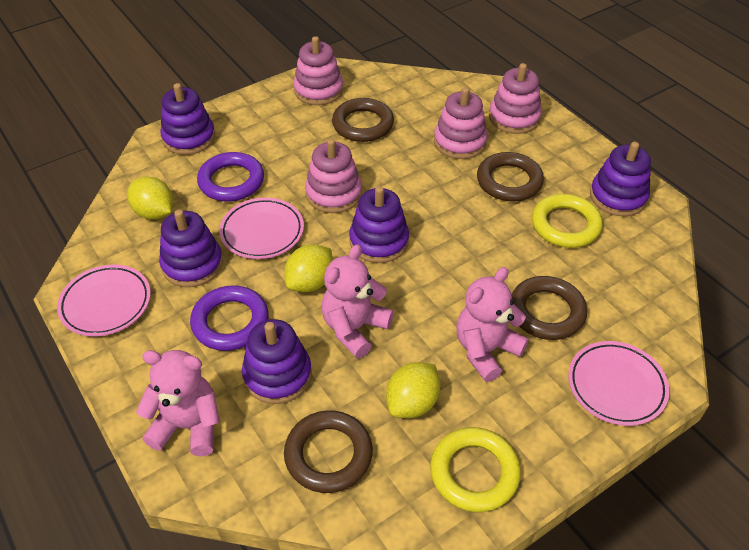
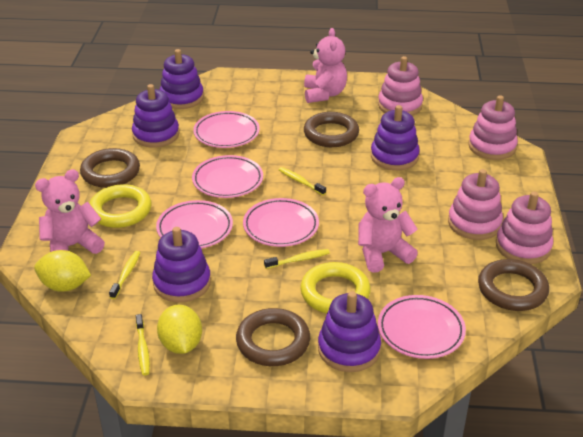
pink plate: 3 -> 5
purple ring: 2 -> 0
yellow lemon: 3 -> 2
yellow toothbrush: 0 -> 4

